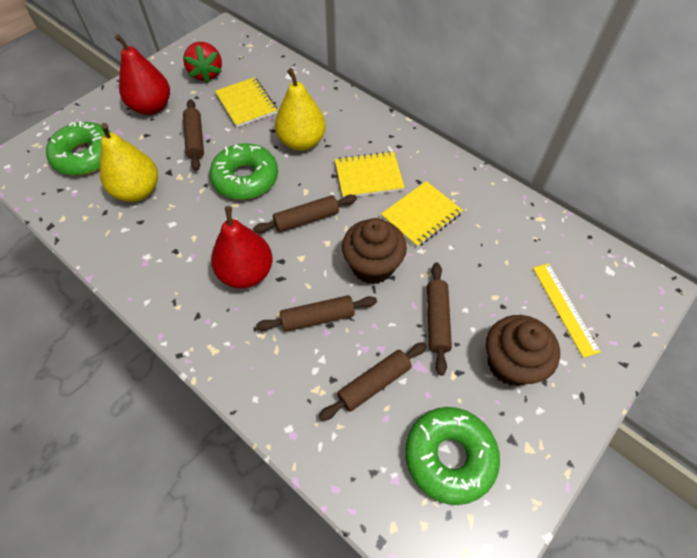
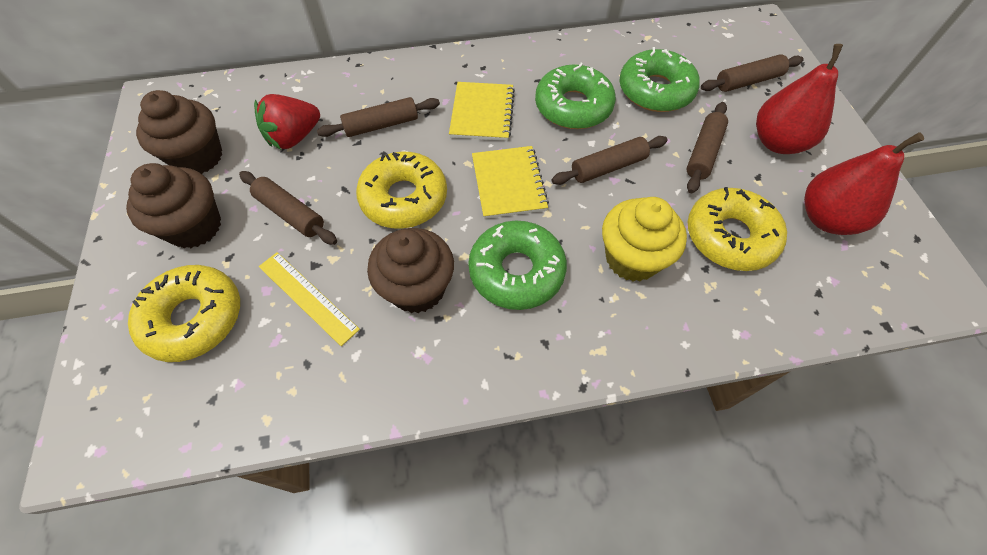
brown cupcake: 2 -> 3
yellow cupcake: 0 -> 1
yellow donut: 0 -> 3
yellow notebook: 3 -> 2
yellow pear: 2 -> 0

